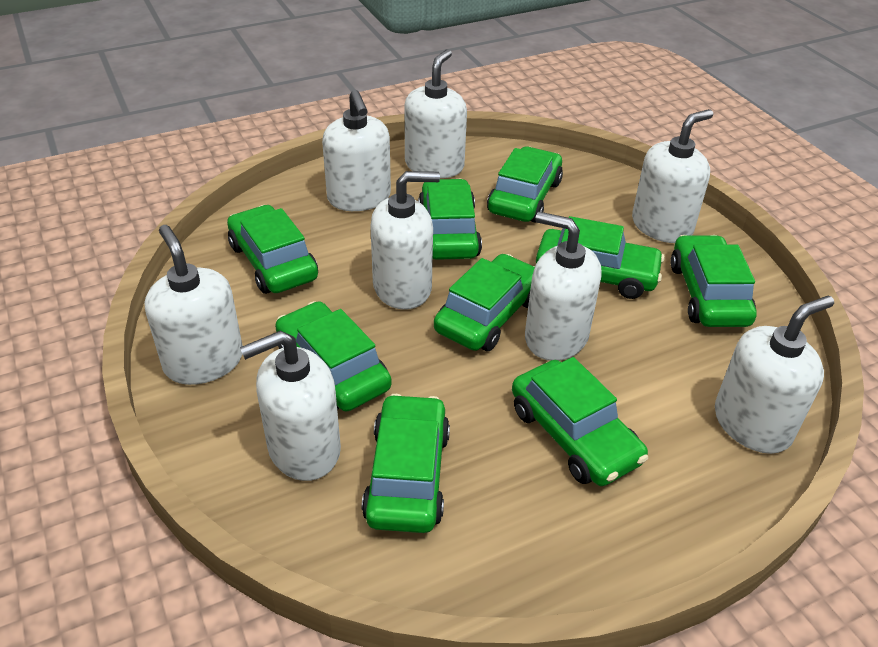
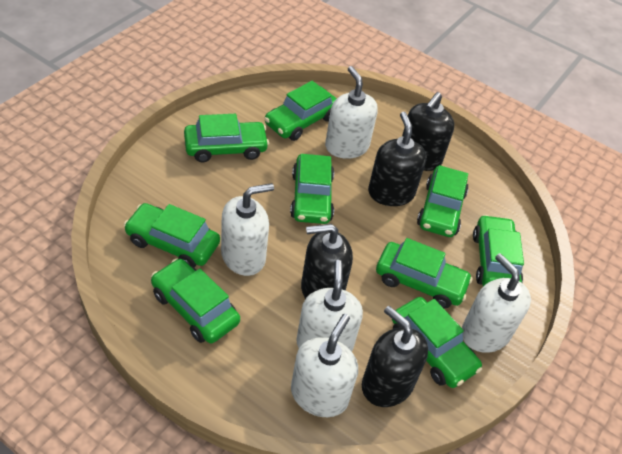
black soap dispenser: 0 -> 4
white soap dispenser: 8 -> 5

